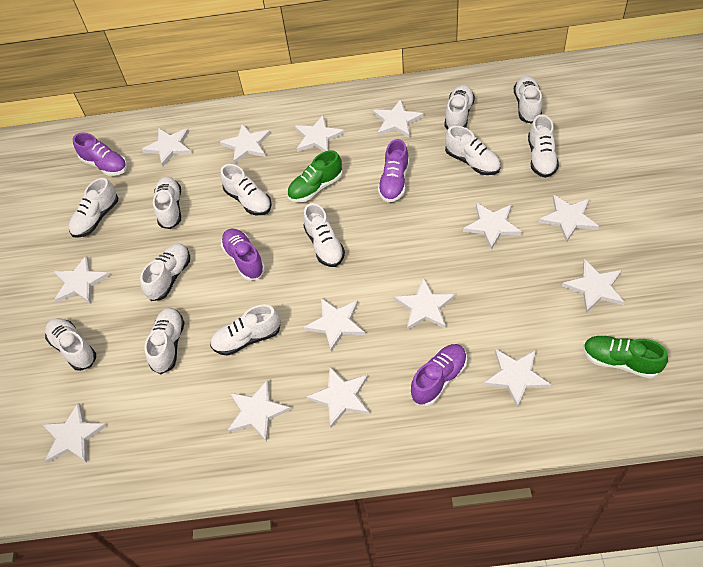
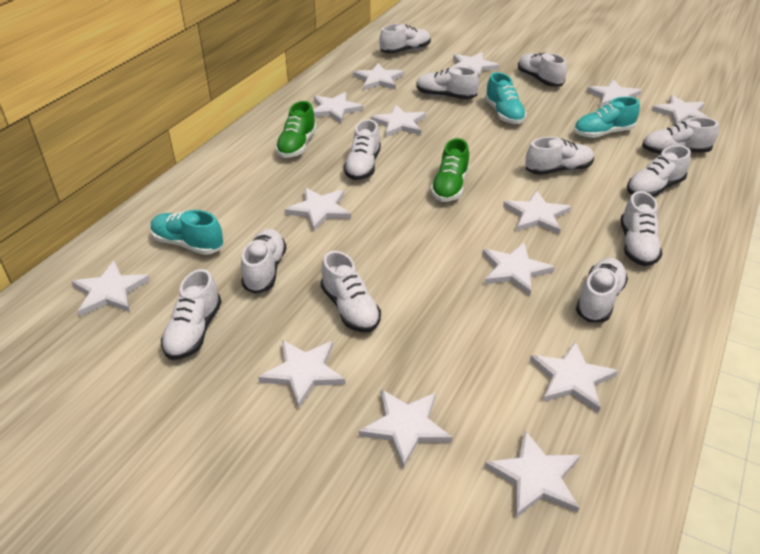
purple shoe: 4 -> 0
turquoise shoe: 0 -> 3

